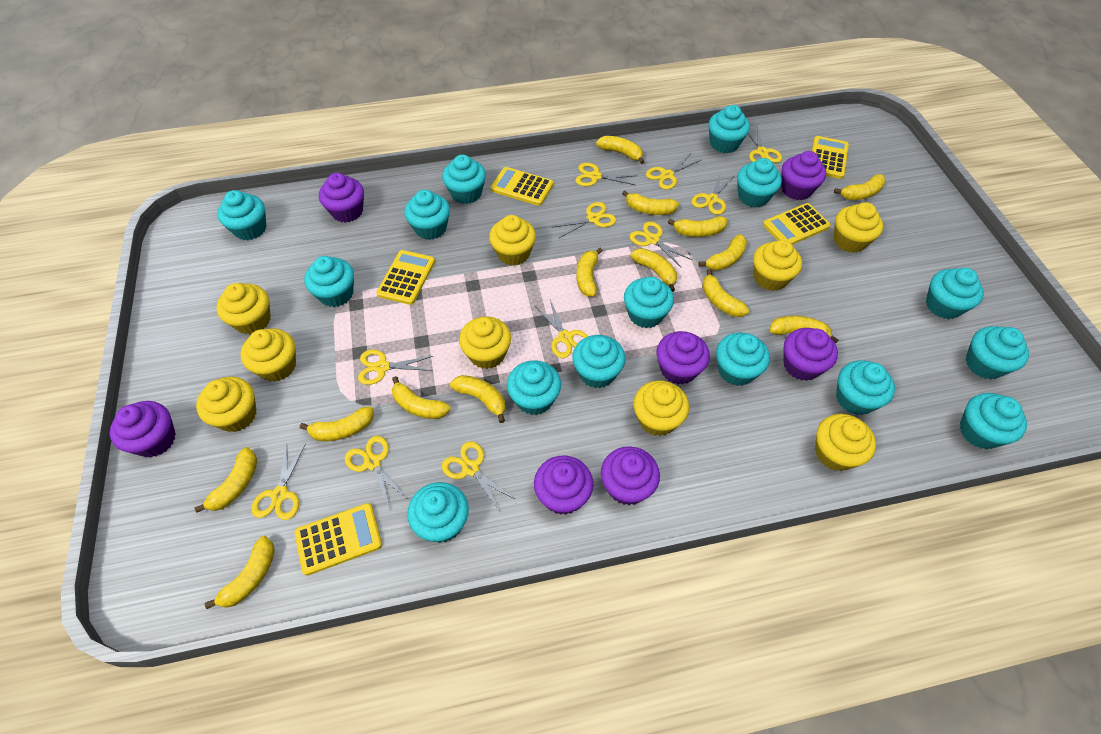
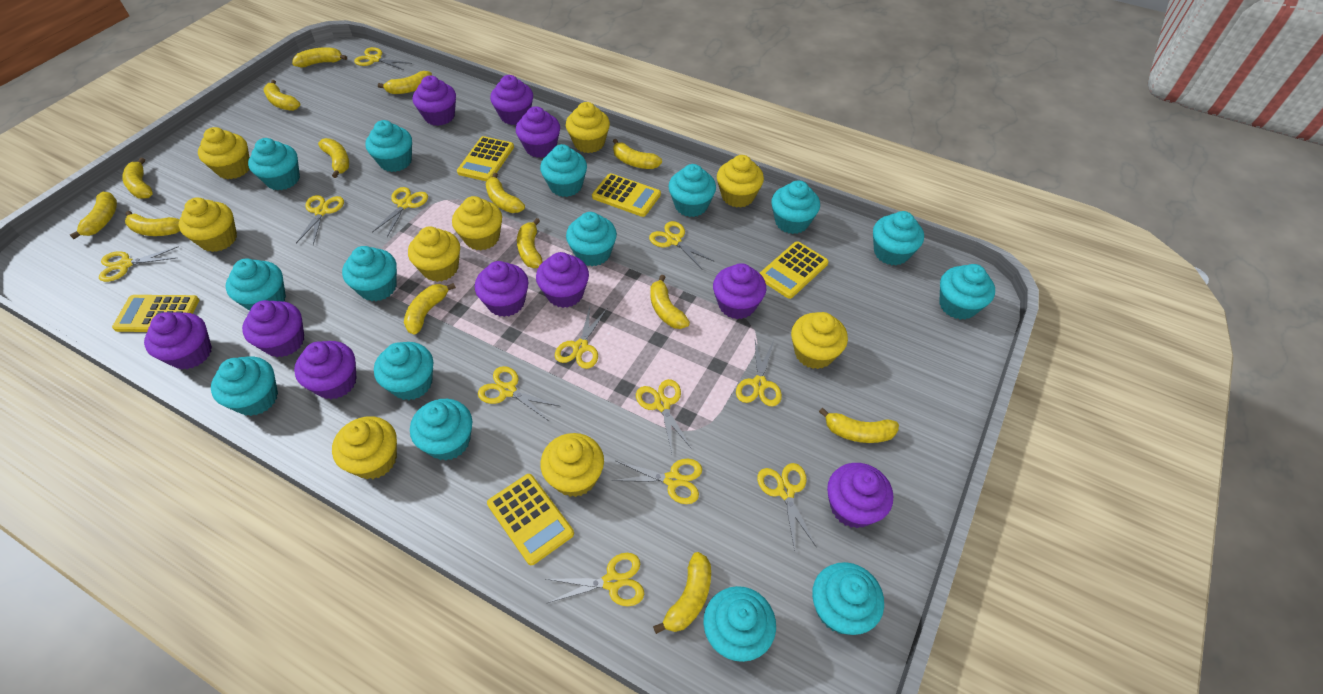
purple cupcake: 7 -> 10
yellow scissors: 11 -> 12

